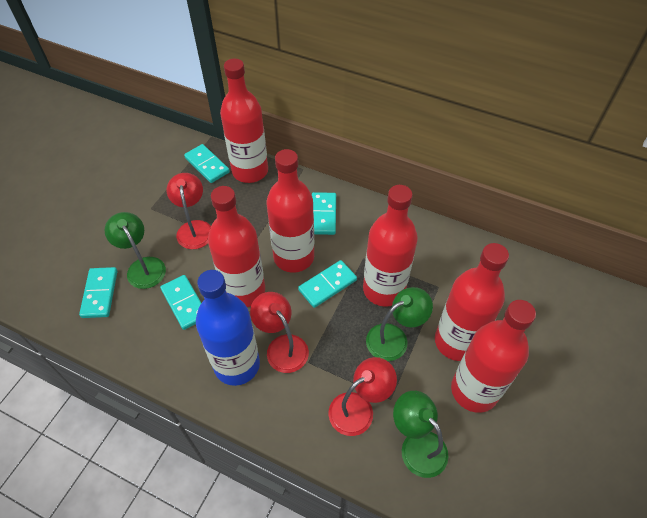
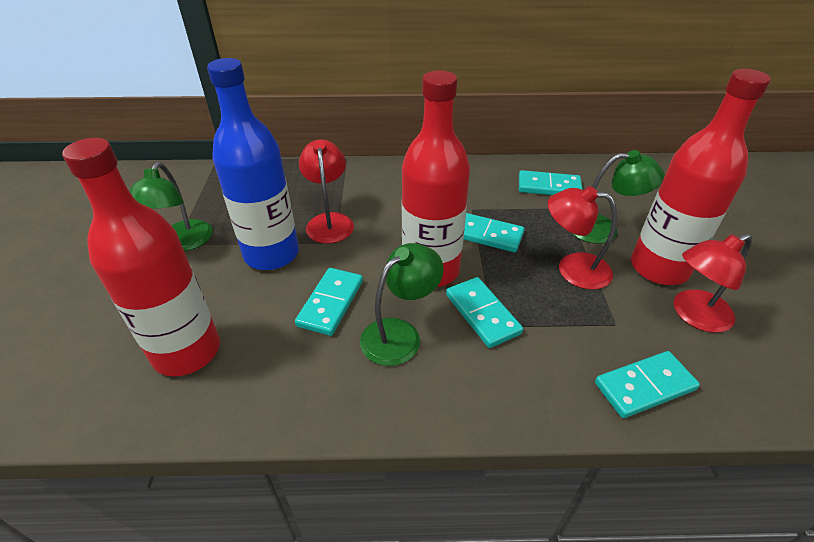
red bottle: 6 -> 3

